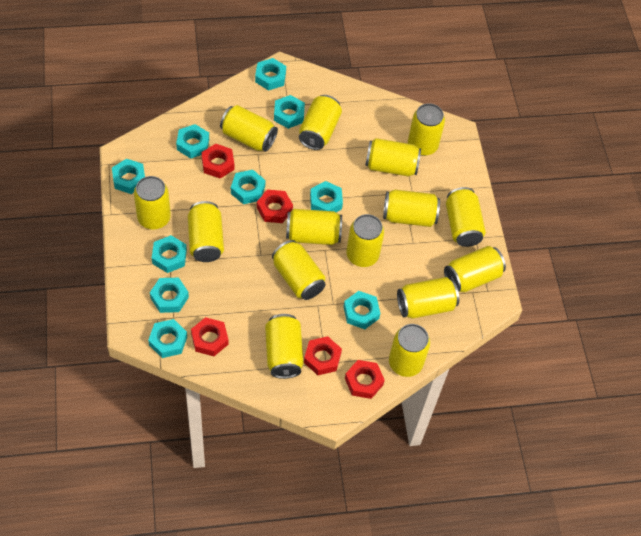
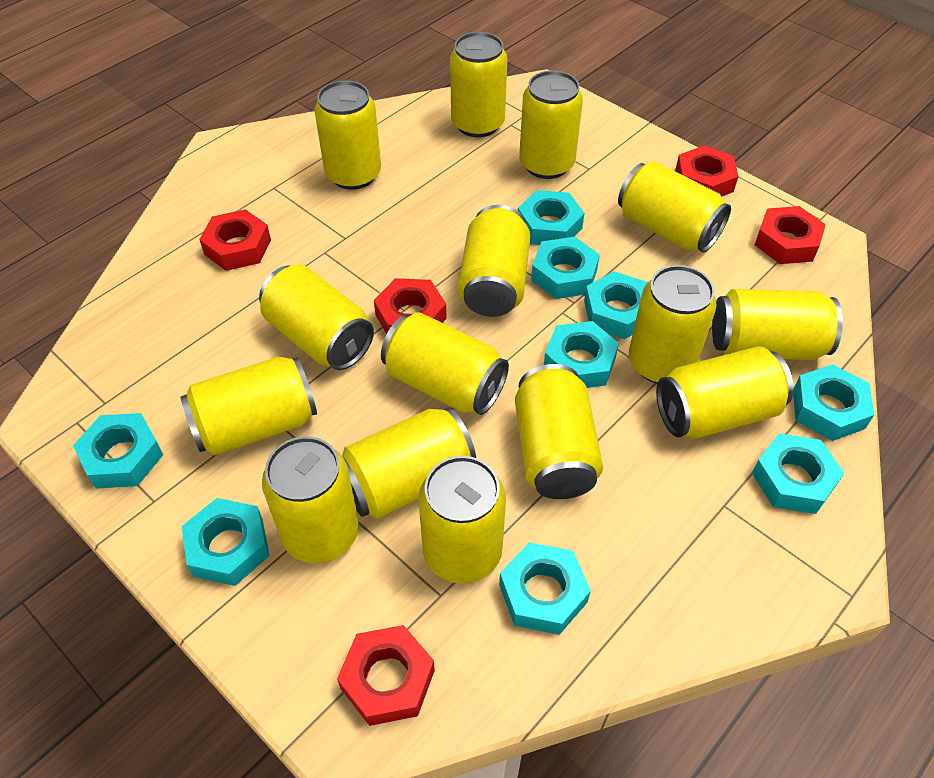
turquoise nut: 10 -> 9

